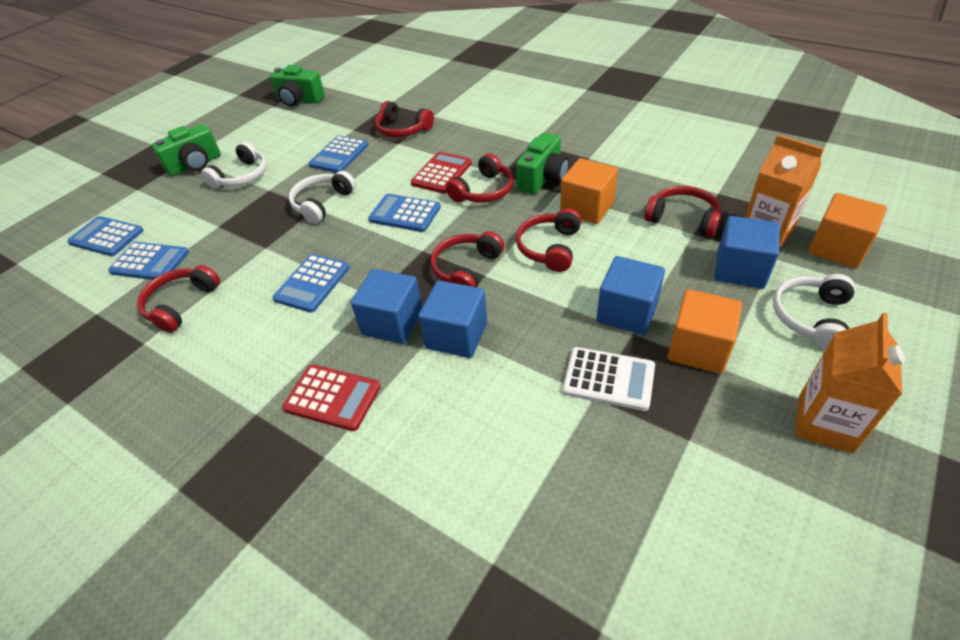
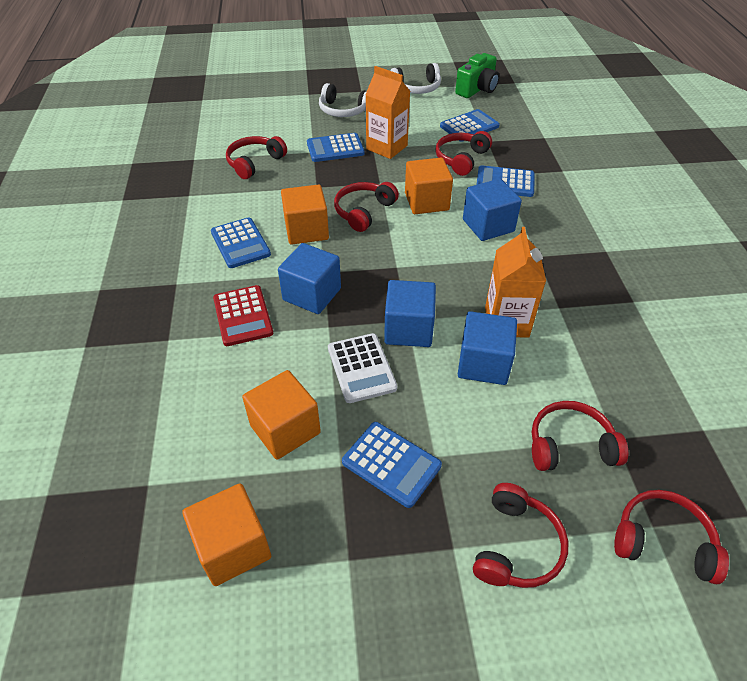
green camera: 3 -> 1
orange cube: 3 -> 4
red calculator: 2 -> 1
white headphones: 3 -> 2

